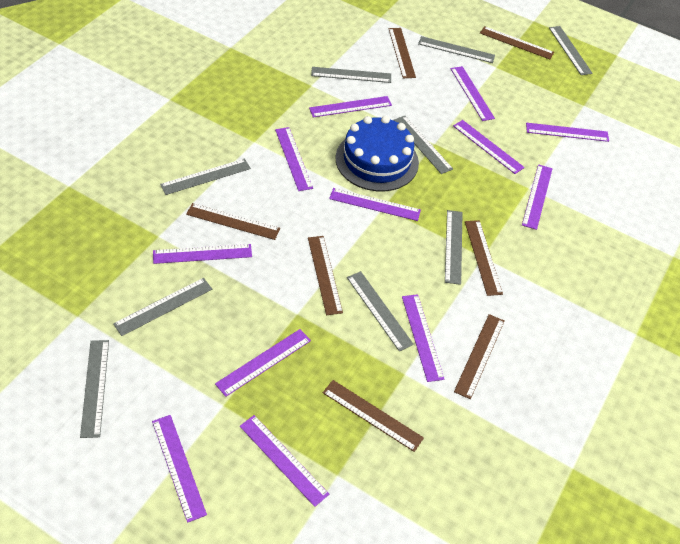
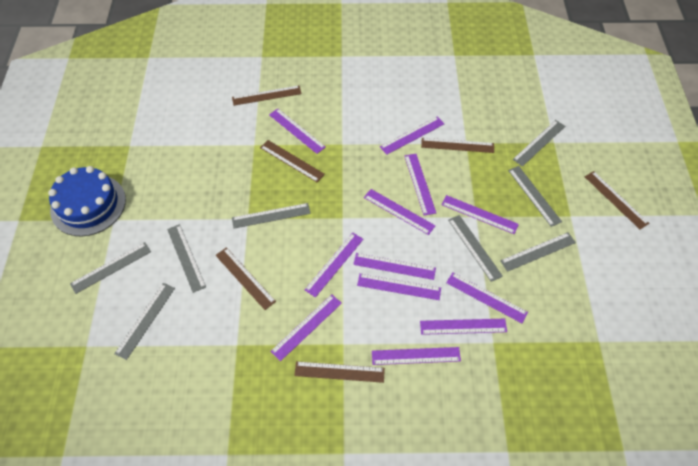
brown ruler: 7 -> 6
grey ruler: 9 -> 8

